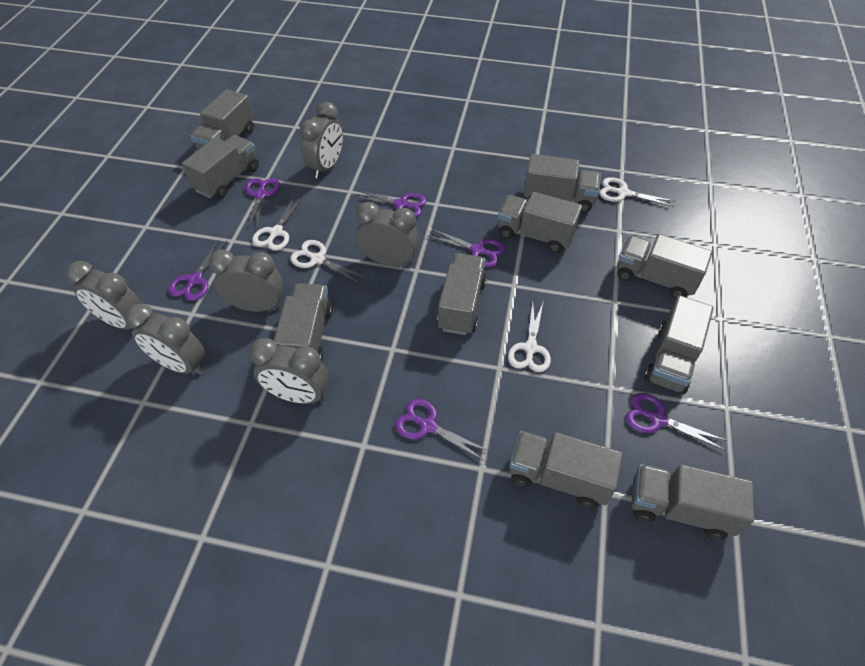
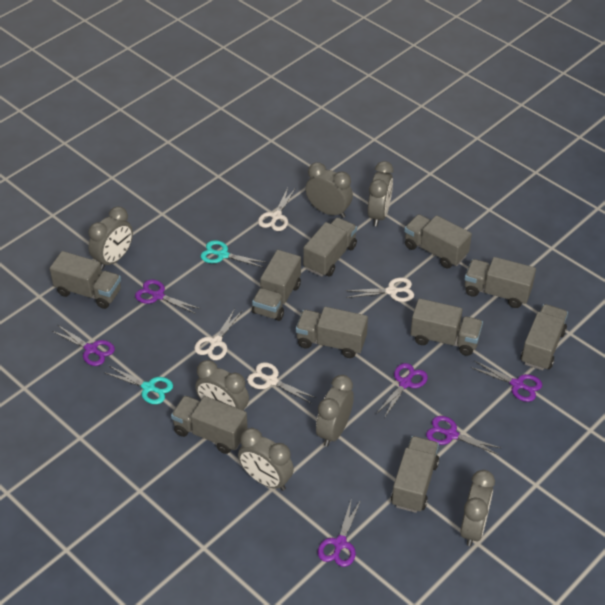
grey clock: 6 -> 7
turquoise scissors: 0 -> 2

